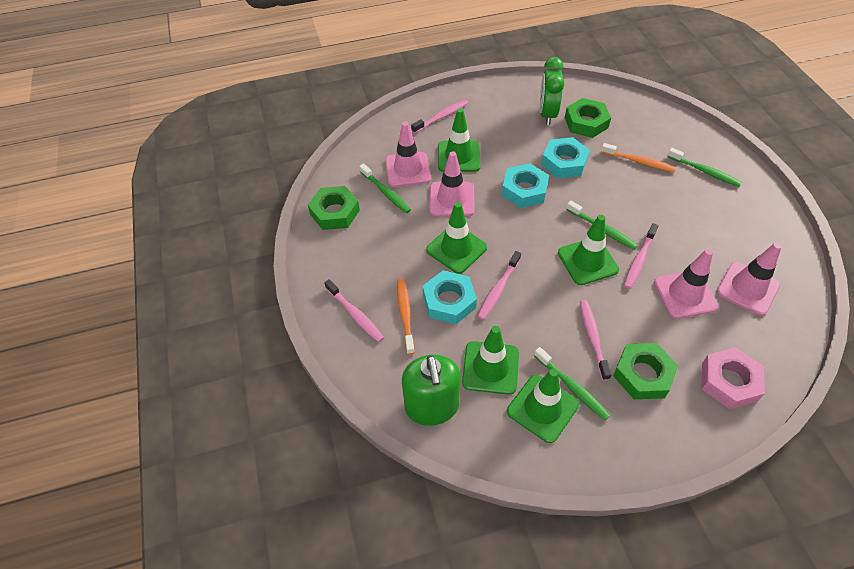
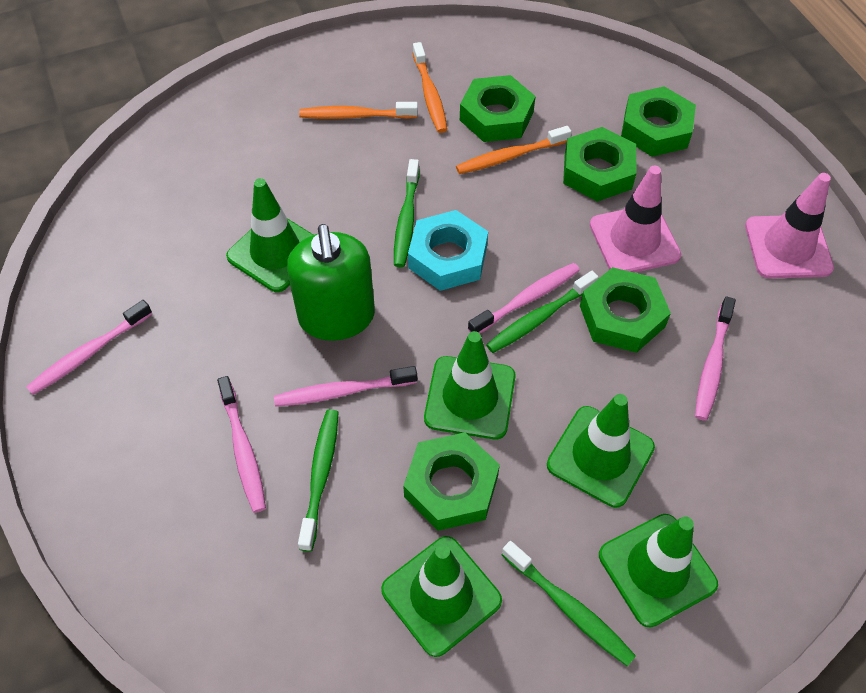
green clock: 1 -> 0
green nut: 3 -> 5
orange toothbrush: 2 -> 3
pink nut: 1 -> 0
pink traffic cone: 4 -> 2
turquoise nut: 3 -> 1

